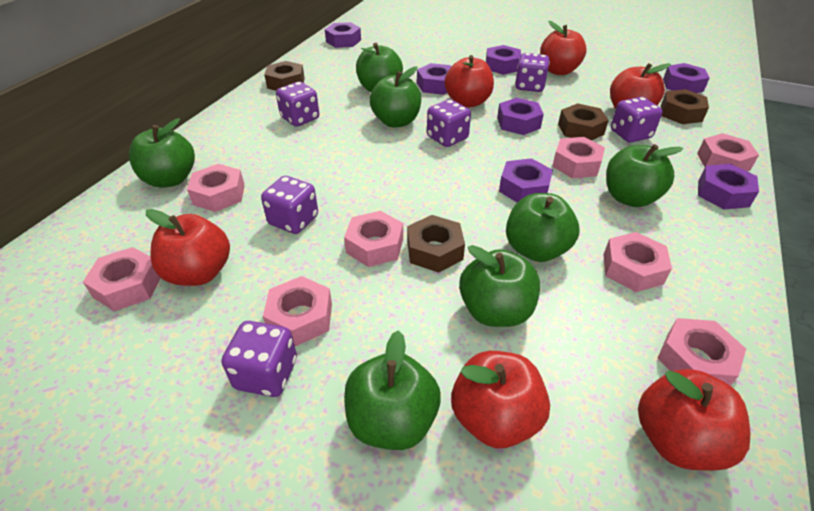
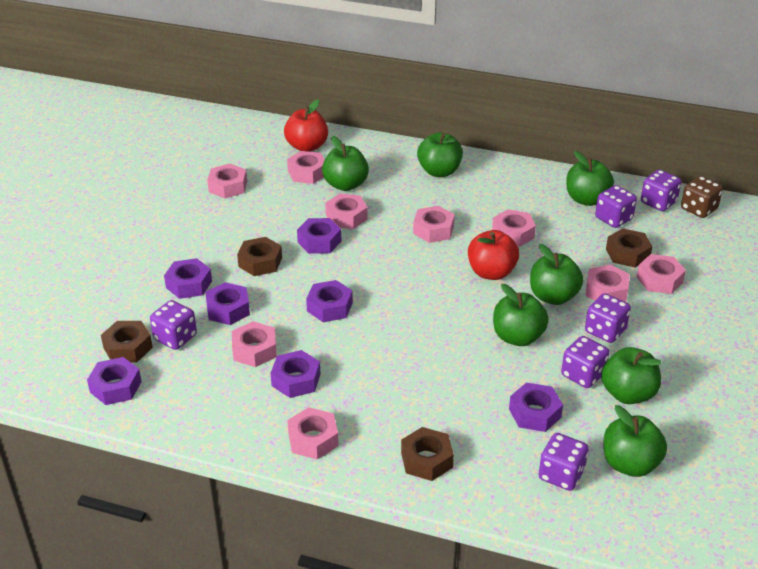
brown dice: 0 -> 1
pink nut: 8 -> 9
red apple: 6 -> 2

